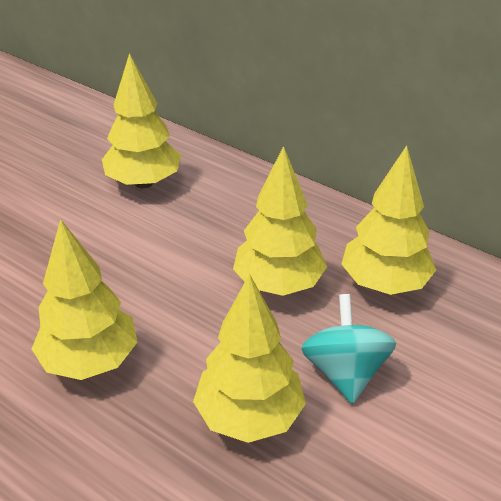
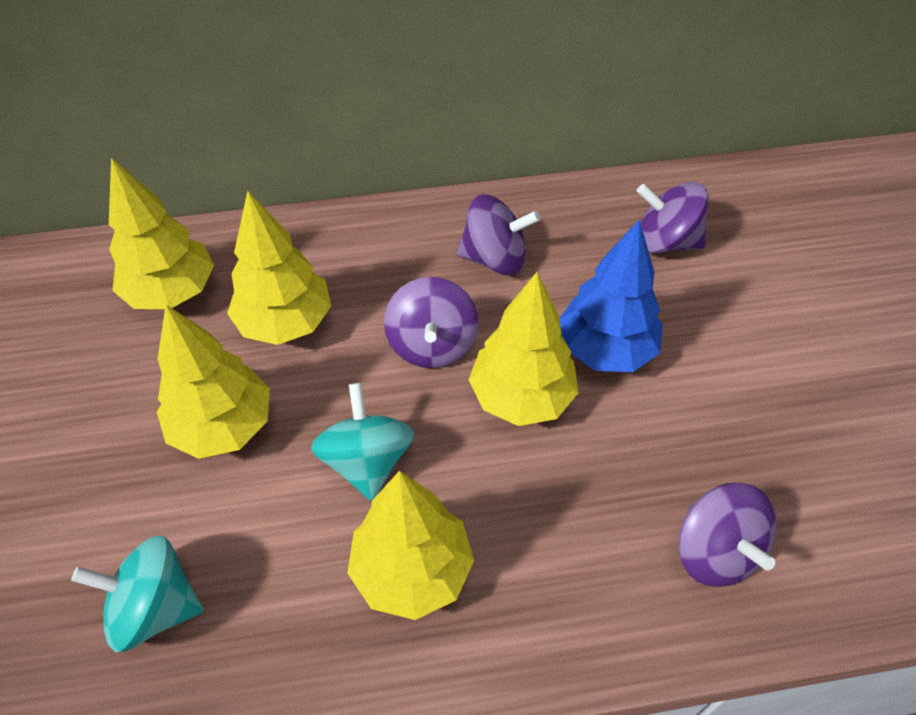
blue tree: 0 -> 1
purple spinning top: 0 -> 4
turquoise spinning top: 1 -> 2

